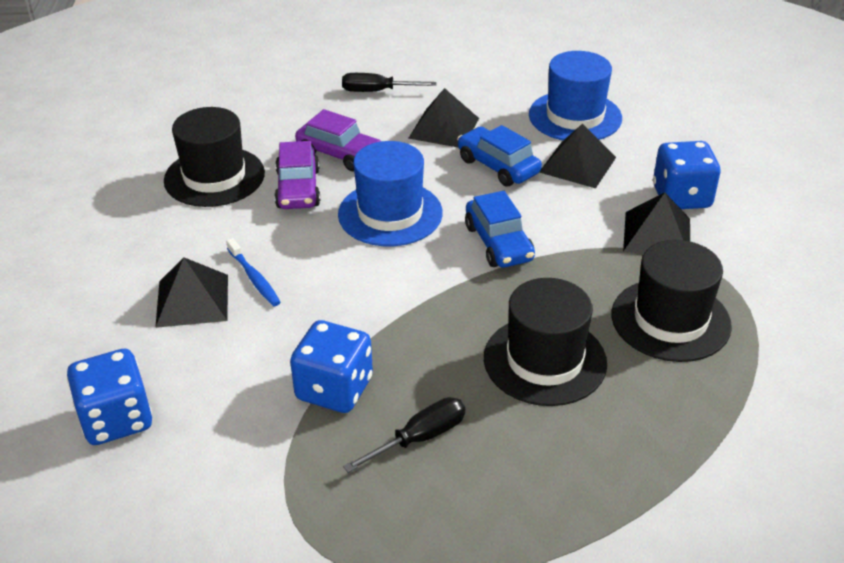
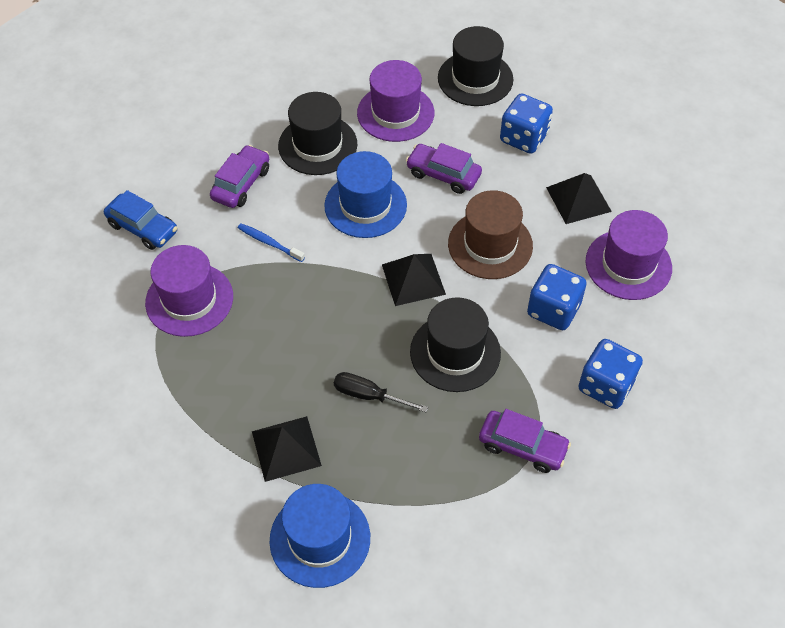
black pyramid: 4 -> 3
black screwdriver: 2 -> 1
blue car: 2 -> 1
brown hat: 0 -> 1
purple car: 2 -> 3
purple hat: 0 -> 3

